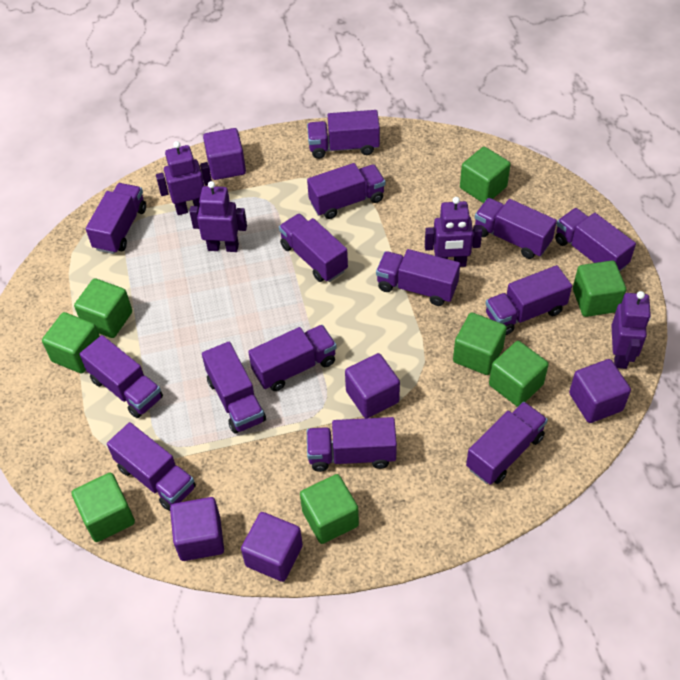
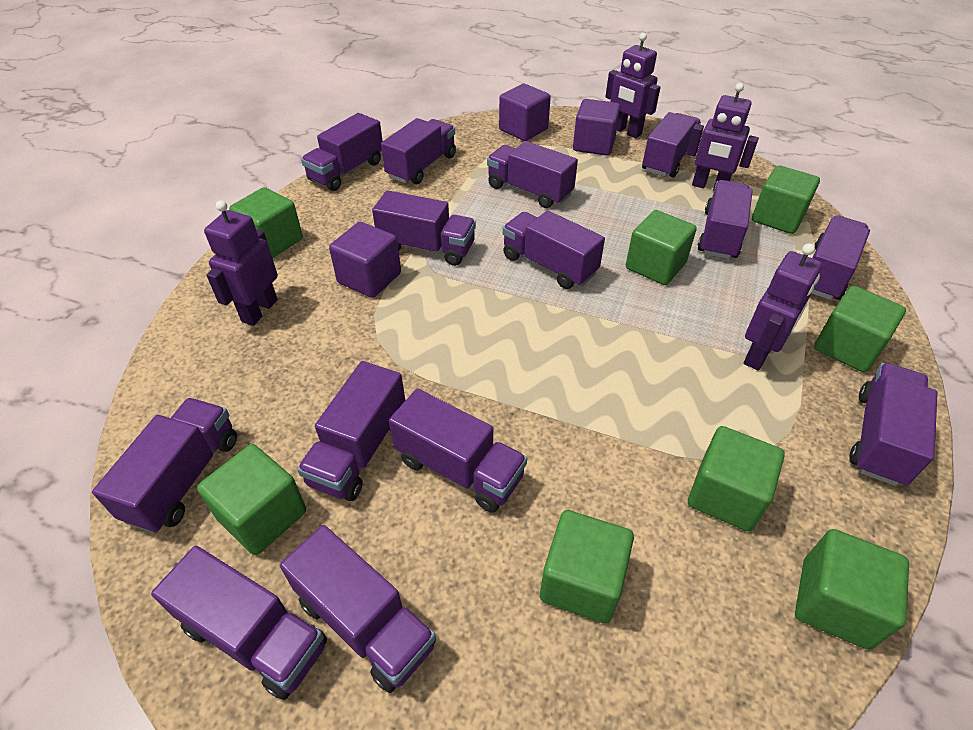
purple cube: 5 -> 3

